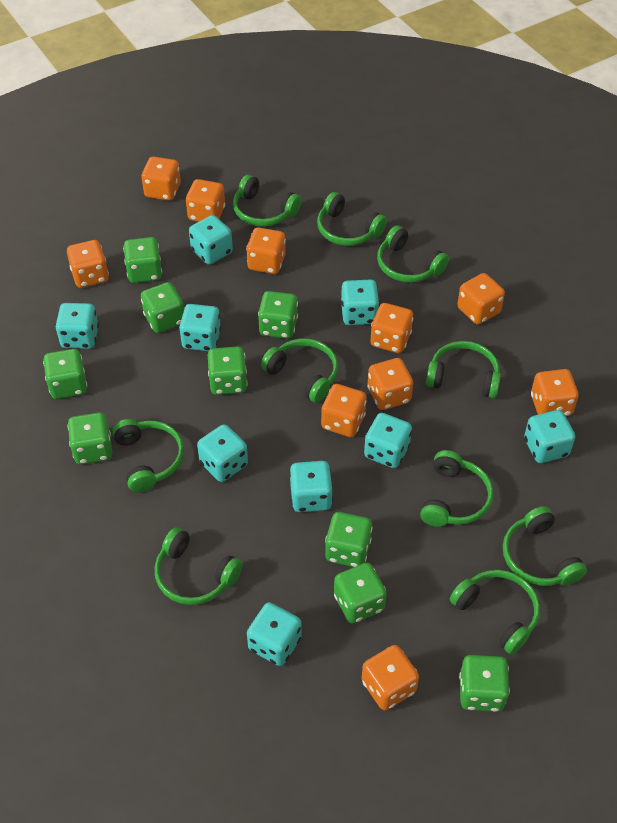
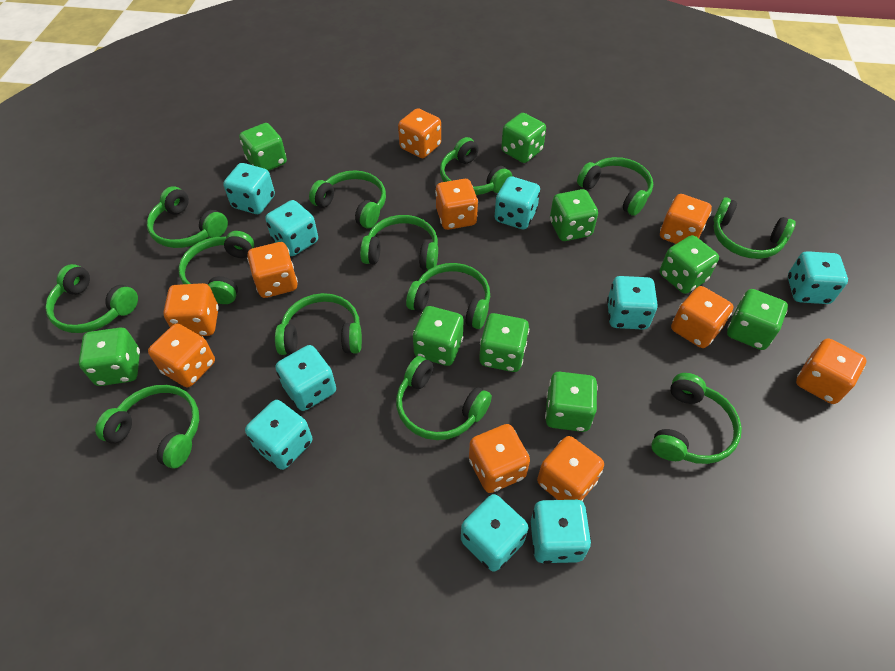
green headphones: 10 -> 13

